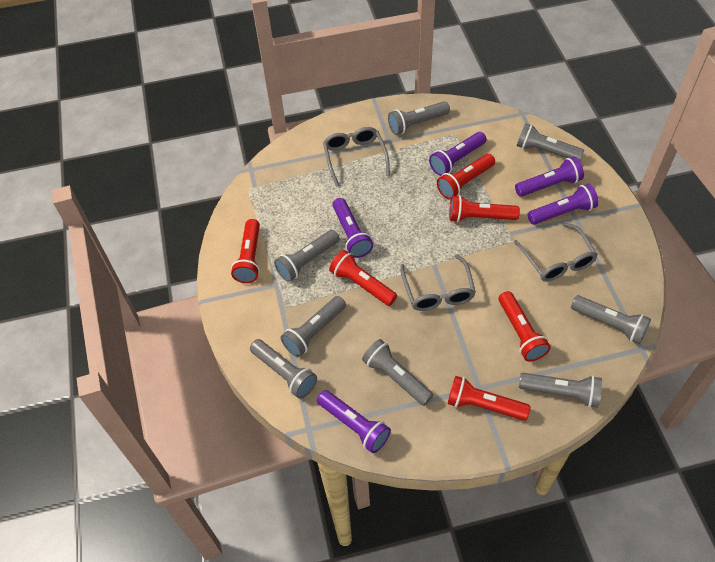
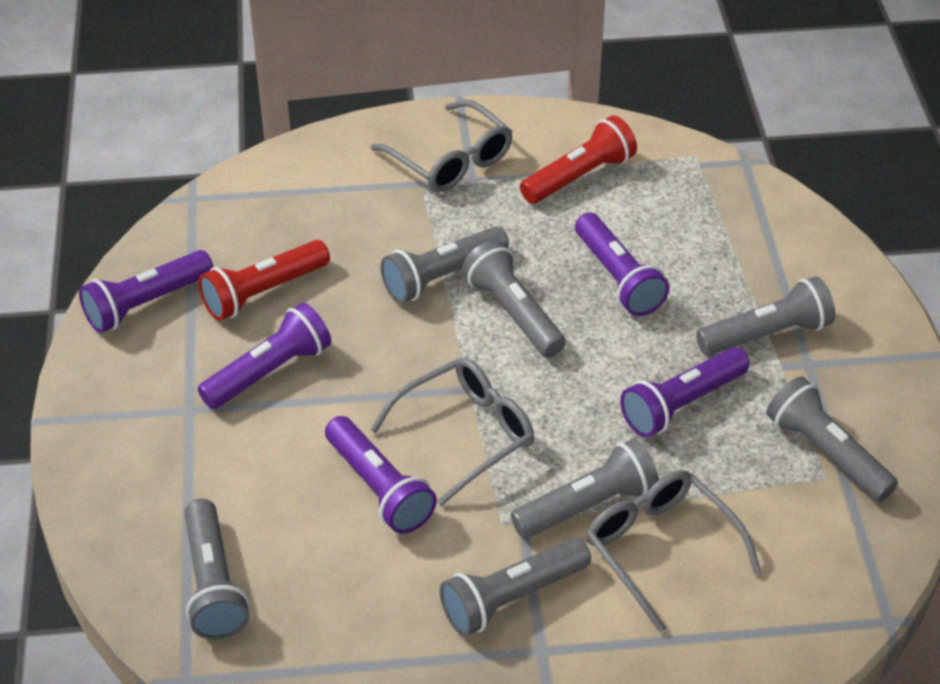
grey flashlight: 8 -> 7
red flashlight: 6 -> 2

